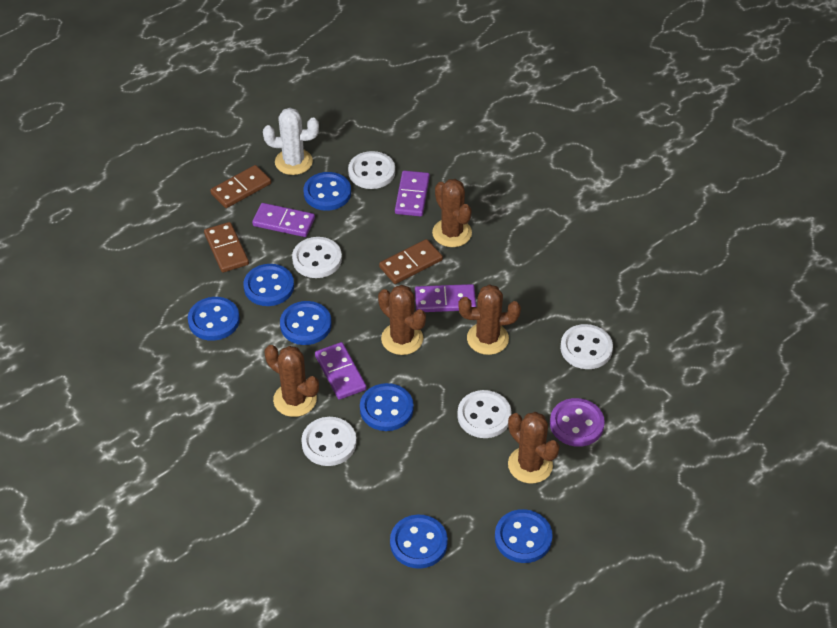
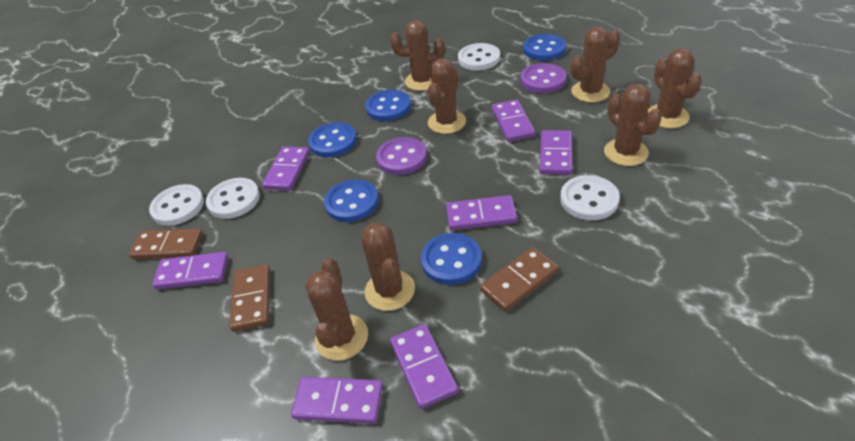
blue button: 7 -> 5
brown cactus: 5 -> 7
purple button: 1 -> 2
purple domino: 4 -> 7
white button: 5 -> 4
white cactus: 1 -> 0

